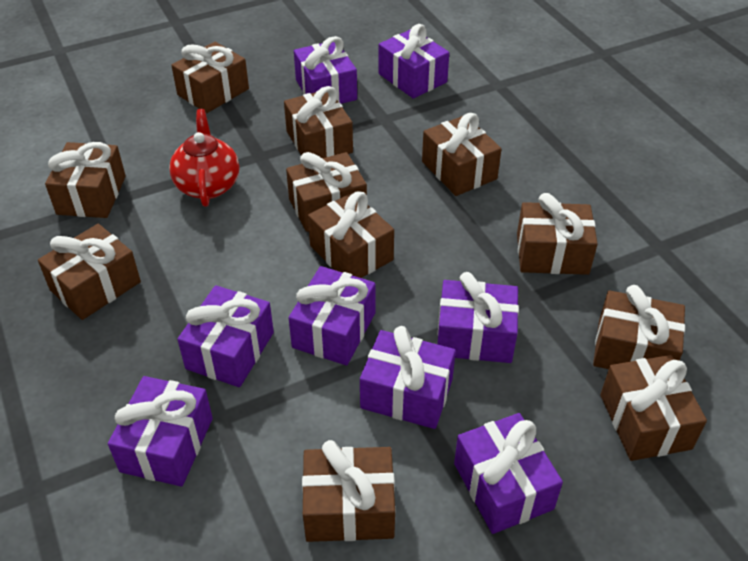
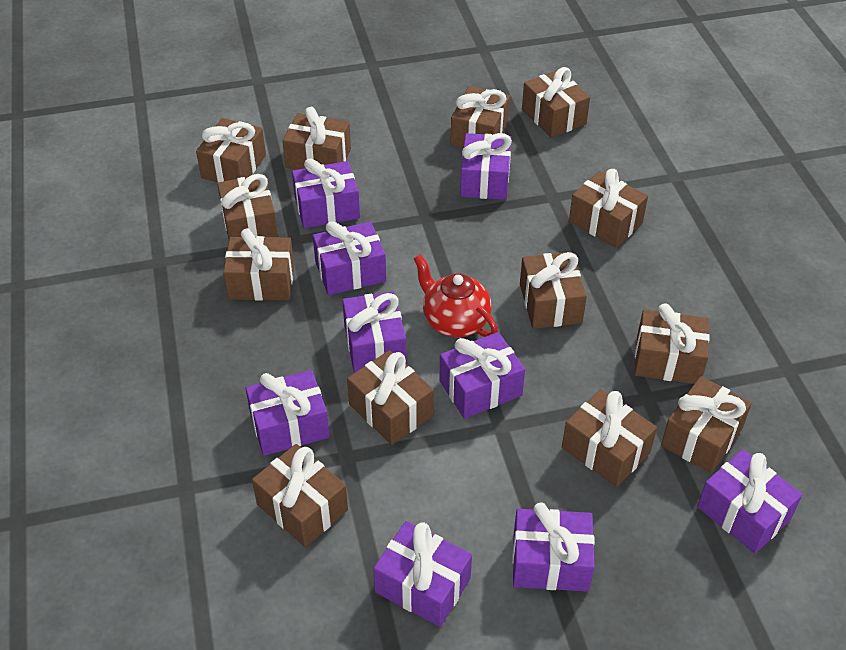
brown gift: 11 -> 13
purple gift: 8 -> 9

